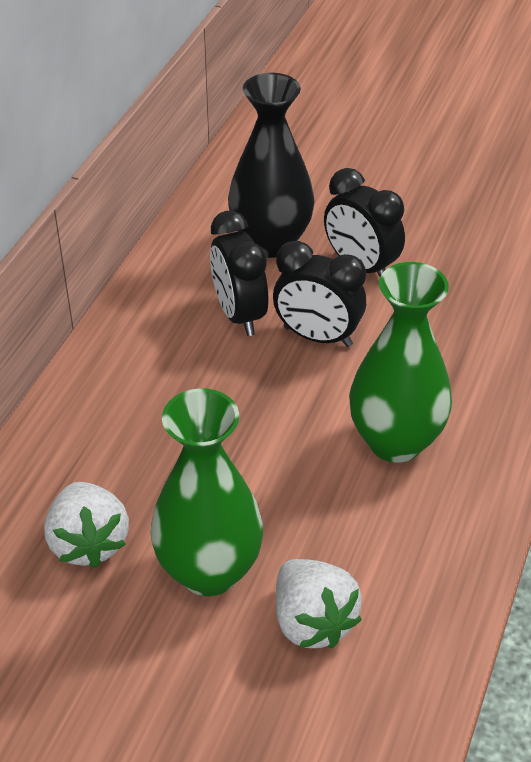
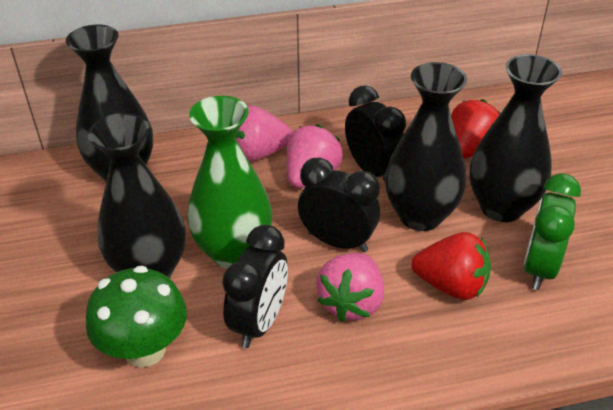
black vase: 1 -> 4
green clock: 0 -> 1
green mushroom: 0 -> 1
green vase: 2 -> 1
pink strawberry: 0 -> 3
red strawberry: 0 -> 2
white strawberry: 2 -> 0

